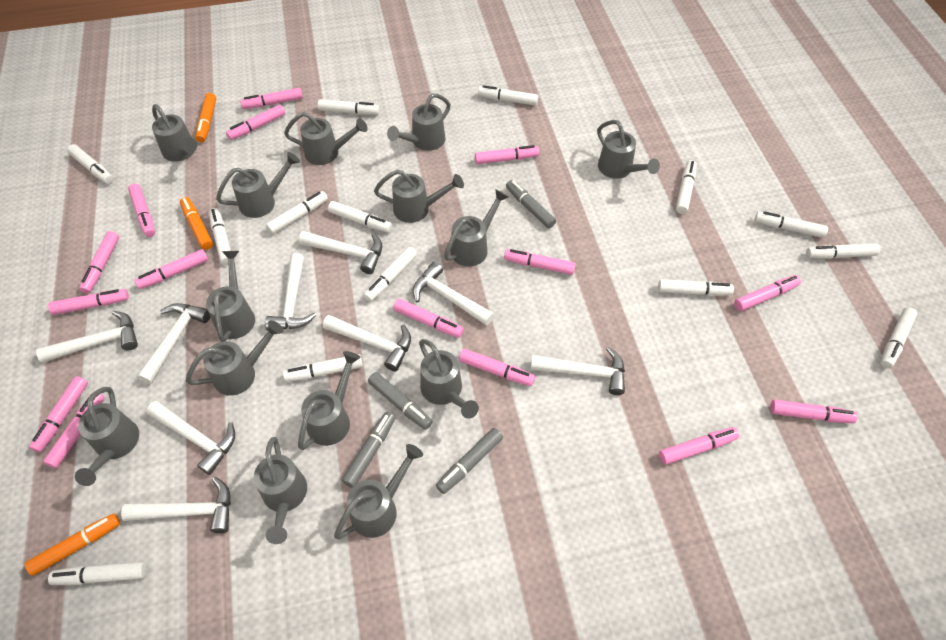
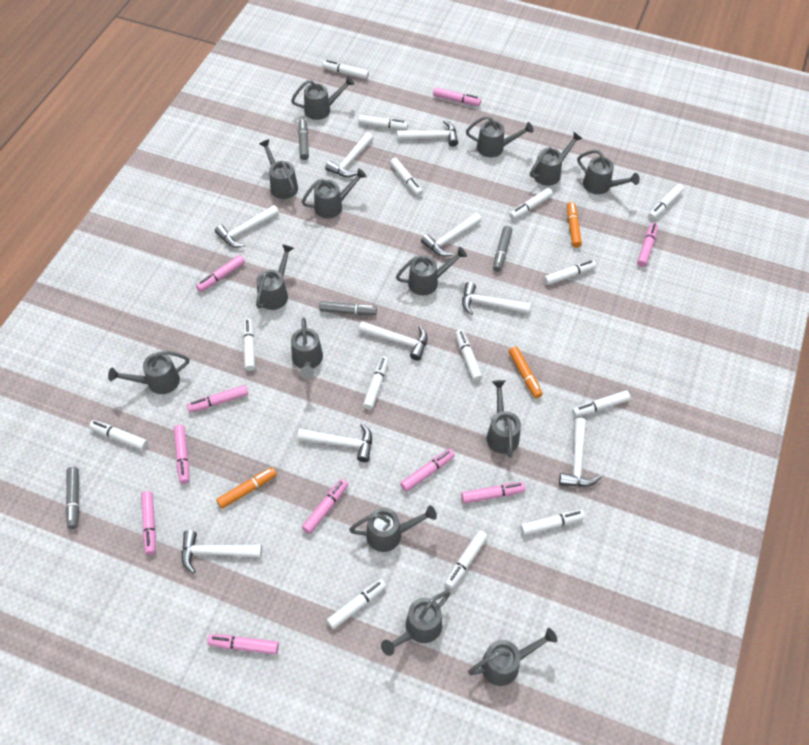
pink marker: 15 -> 10

